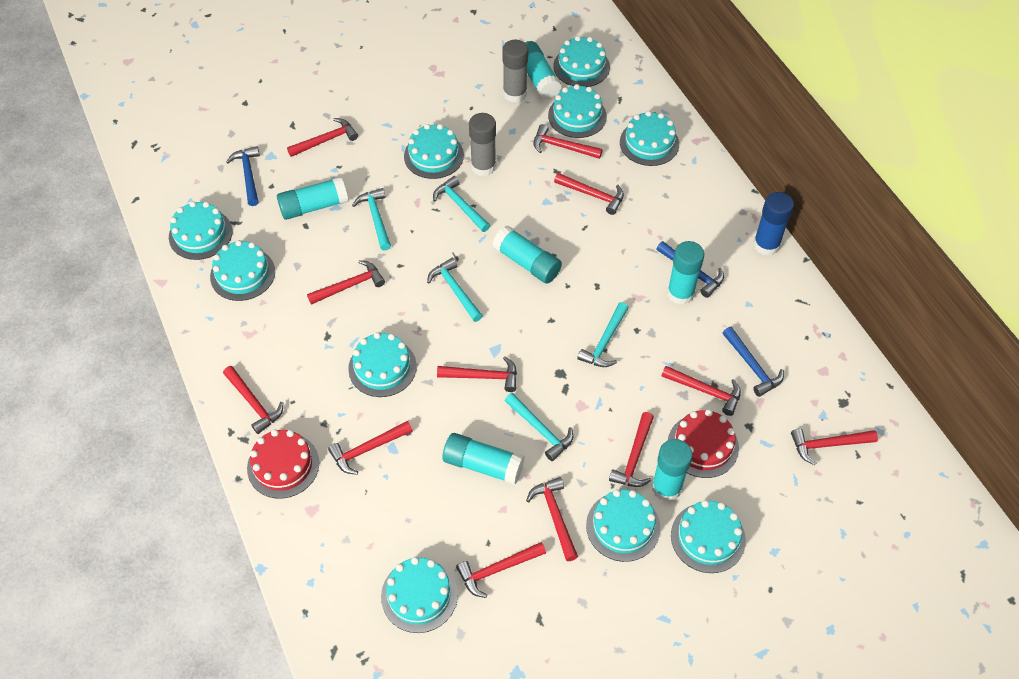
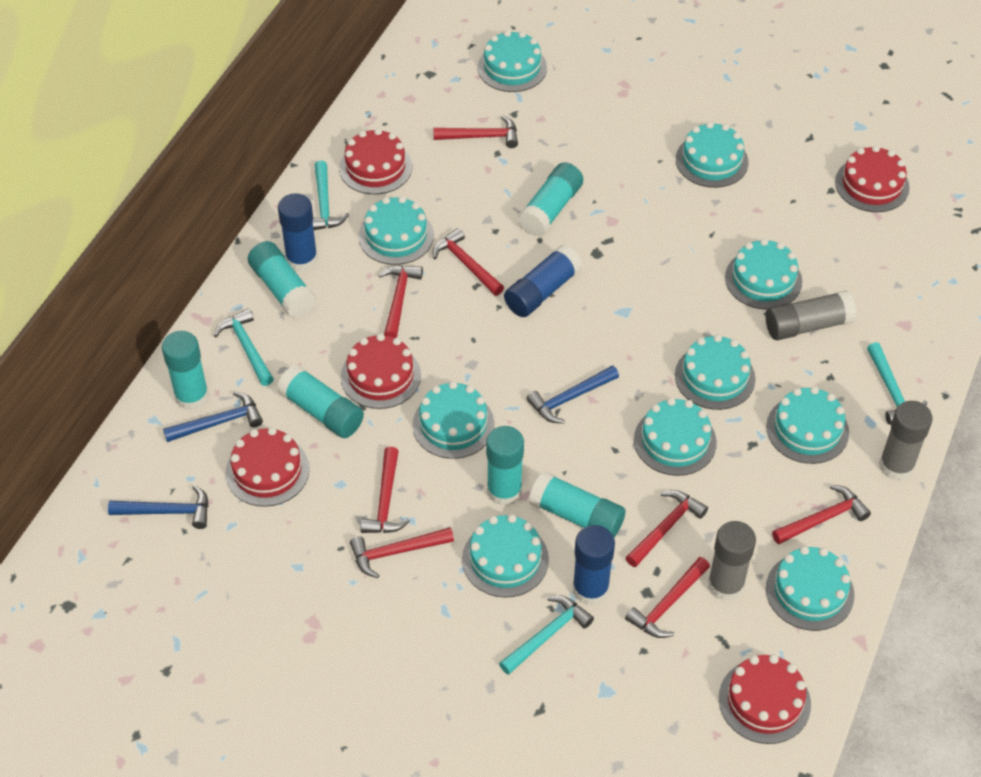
blue glue stick: 1 -> 3
grey glue stick: 2 -> 3
red cake: 2 -> 5
red hammer: 12 -> 8
turquoise hammer: 5 -> 4

